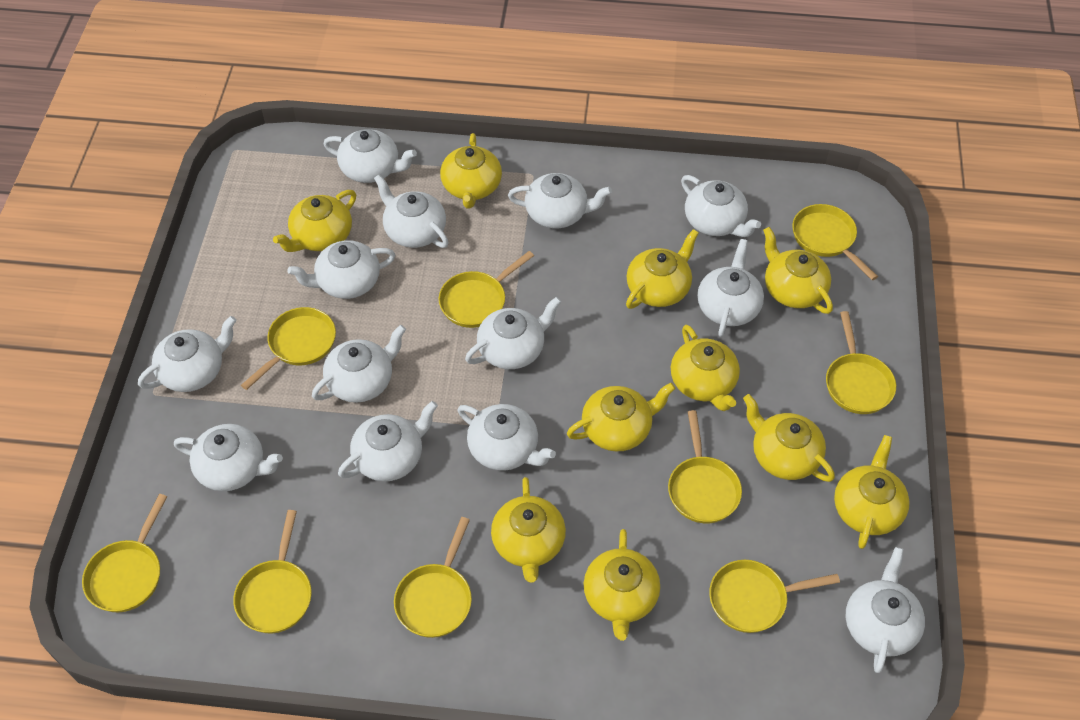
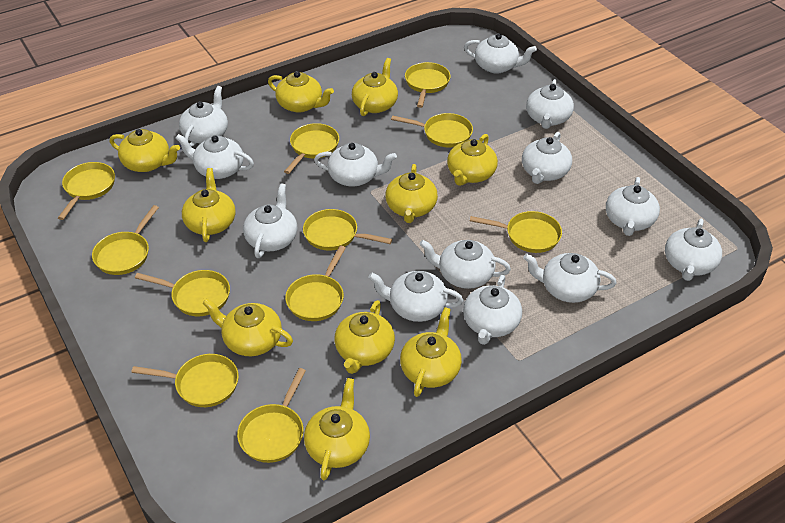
yellow pan: 9 -> 11

